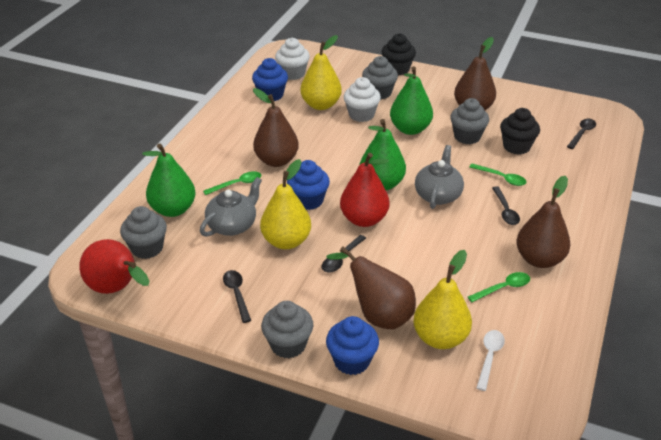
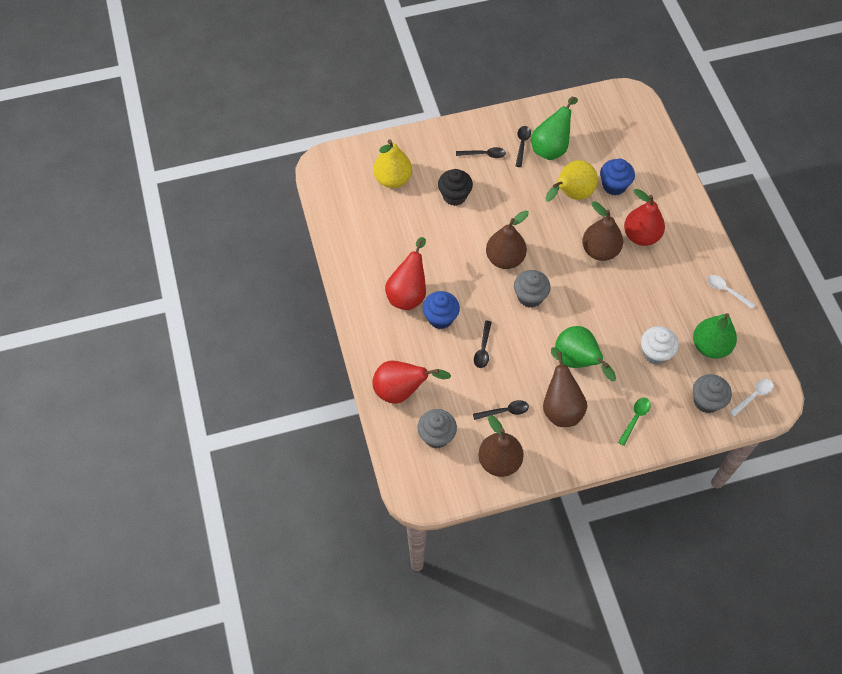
black cupcake: 2 -> 1
blue cupcake: 3 -> 2
green spoon: 3 -> 1
grey cupcake: 4 -> 3
grey teapot: 2 -> 0
red pear: 2 -> 3
white cupcake: 2 -> 1
white spoon: 1 -> 2
yellow pear: 3 -> 2

